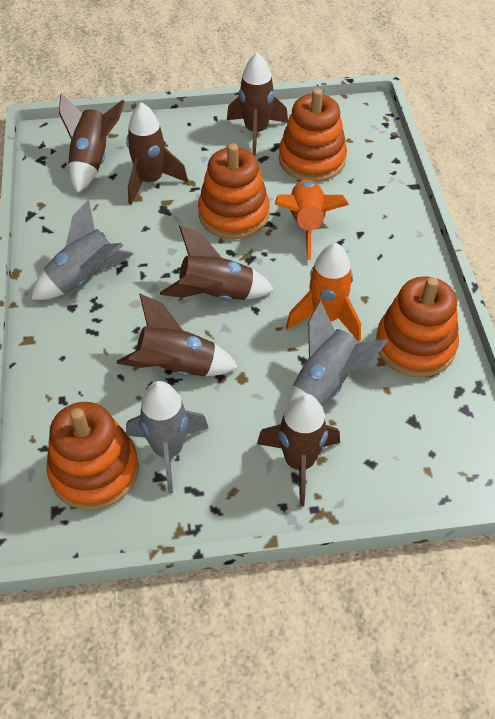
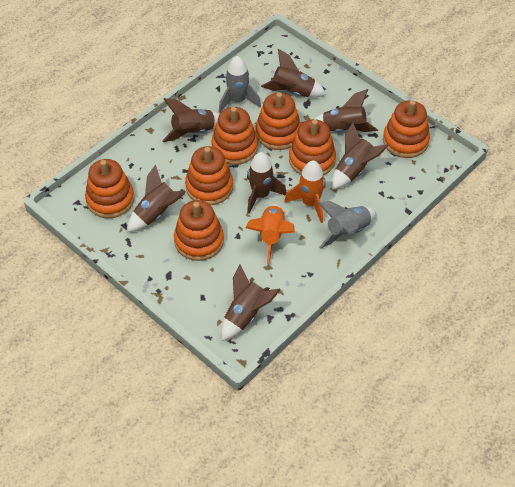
brown rocket: 6 -> 7
grey rocket: 3 -> 2
orange stacking toy: 4 -> 7

